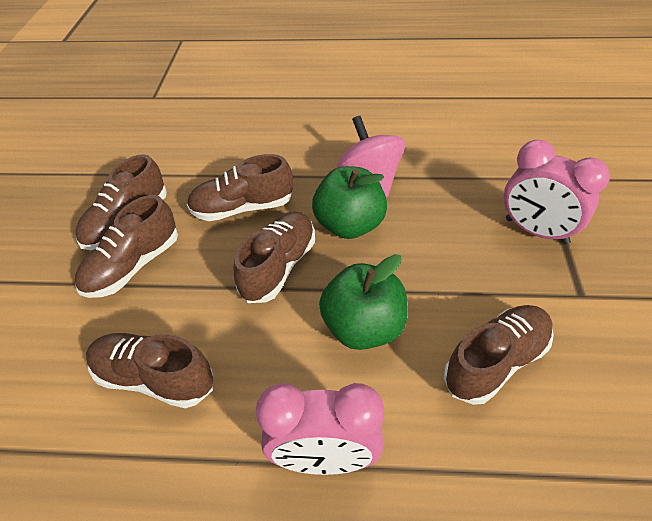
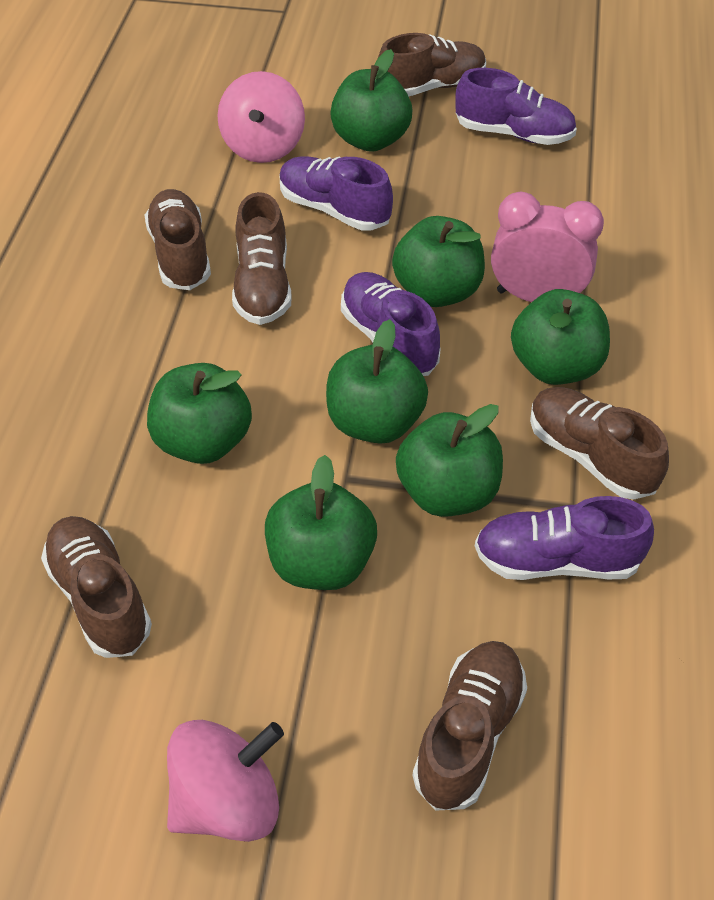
green apple: 2 -> 7
pink clock: 2 -> 1
pink spinning top: 1 -> 2
purple shoe: 0 -> 4

